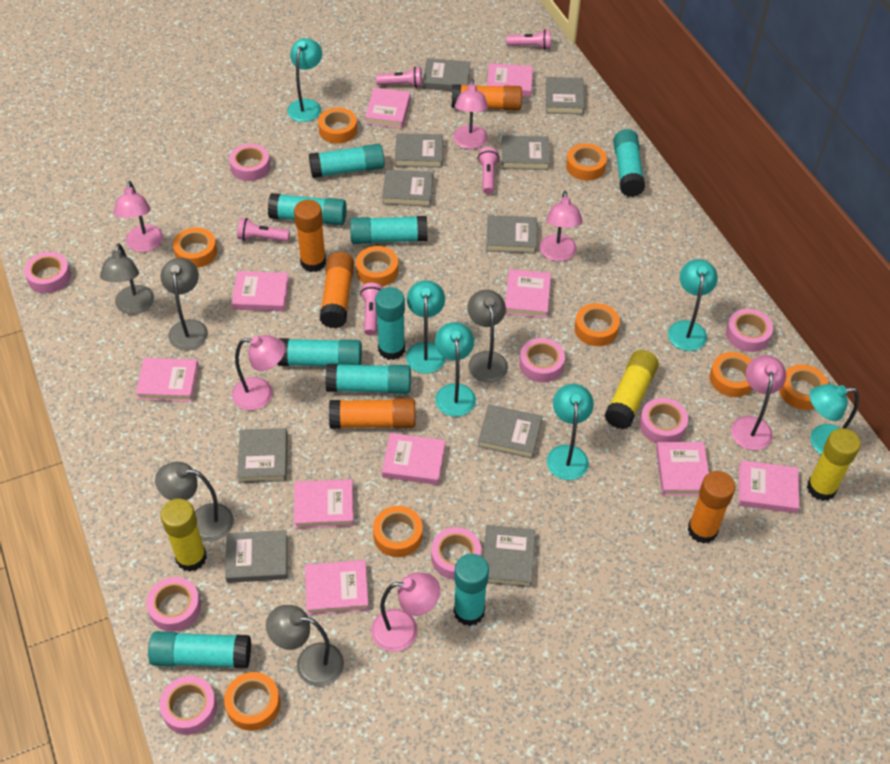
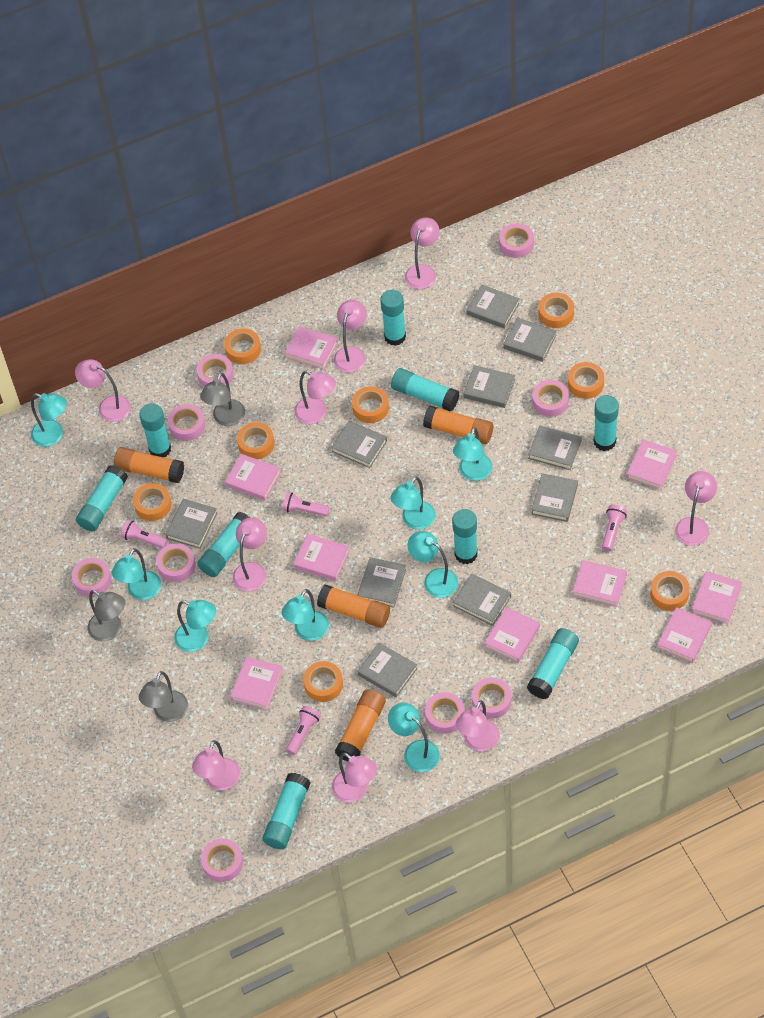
grey lamp: 5 -> 3
orange glue stick: 5 -> 4
orange tape: 9 -> 8
pink book: 10 -> 9
pink flashlight: 5 -> 4
pink lamp: 6 -> 9
pink tape: 8 -> 9
turquoise lamp: 6 -> 8
yellow glue stick: 3 -> 0

